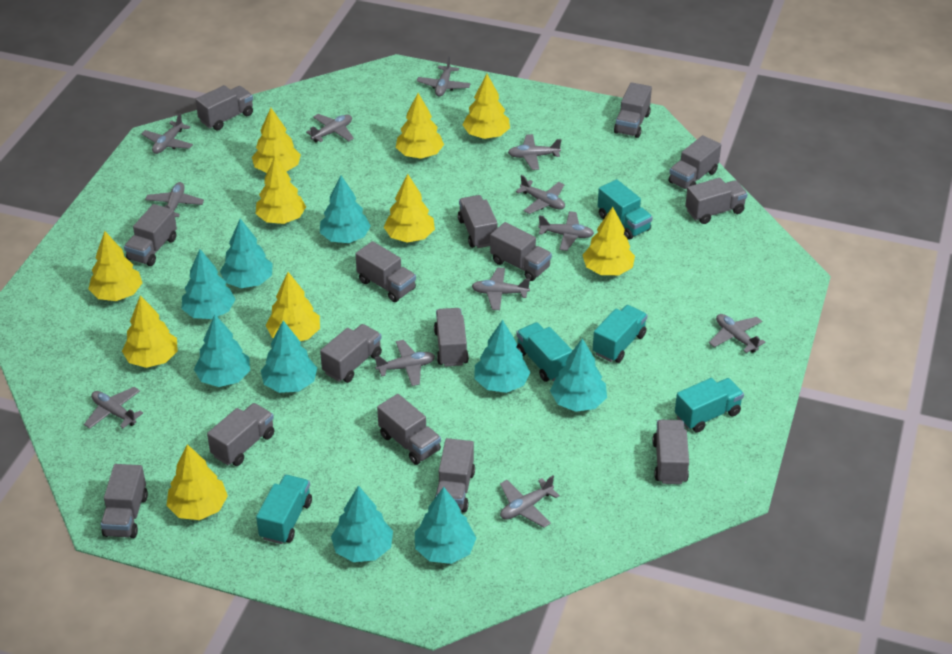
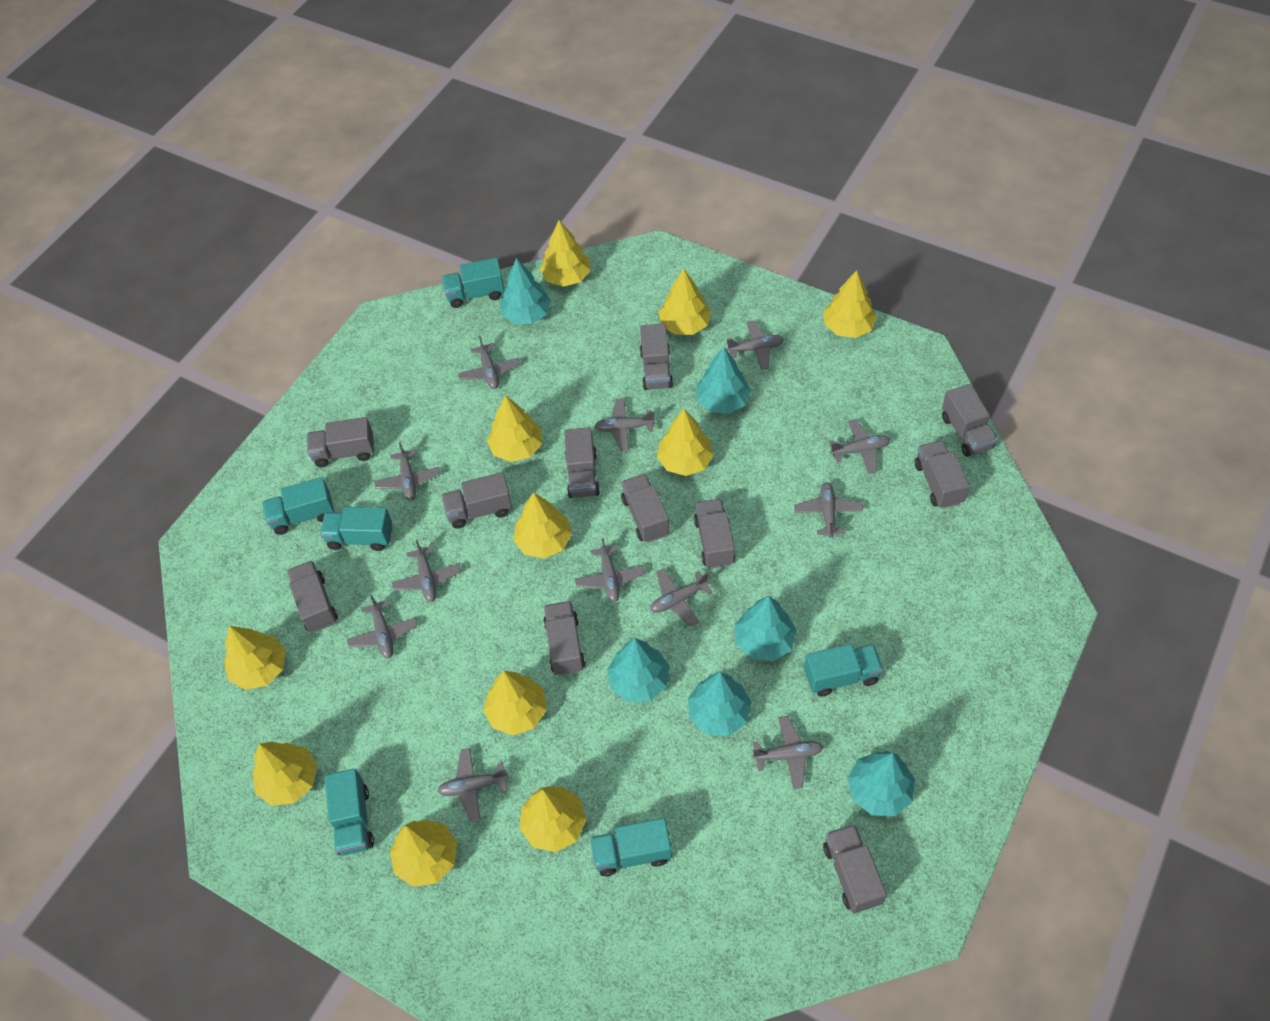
grey truck: 15 -> 11
turquoise tree: 9 -> 6
turquoise truck: 5 -> 6
yellow tree: 10 -> 11

